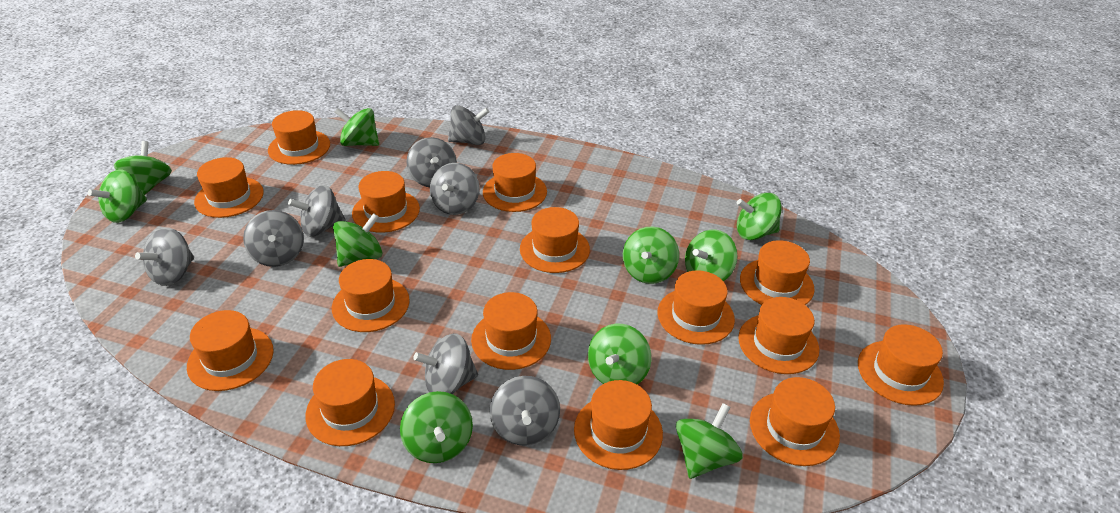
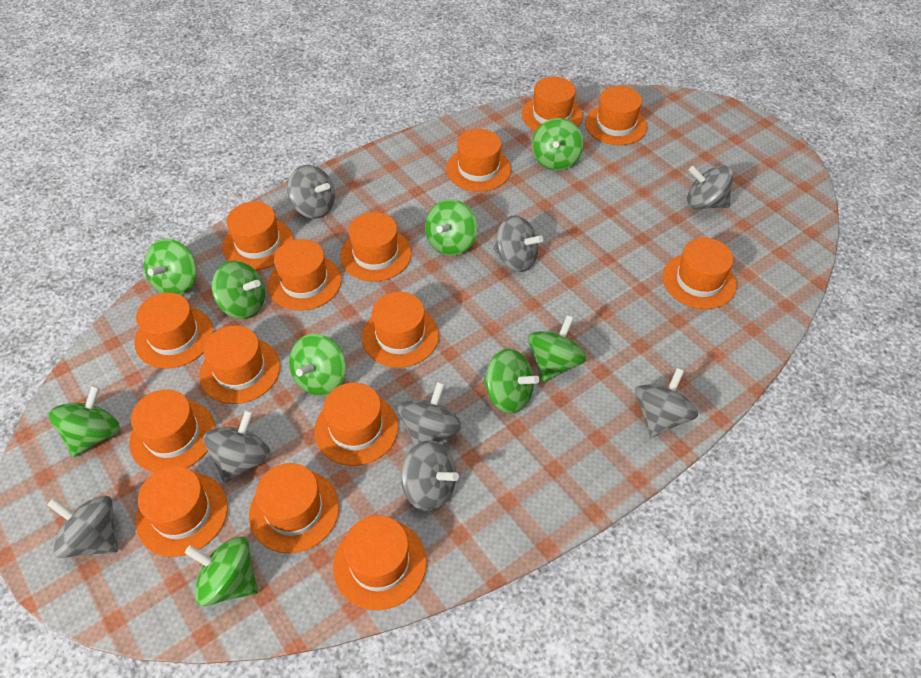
green spinning top: 10 -> 9

